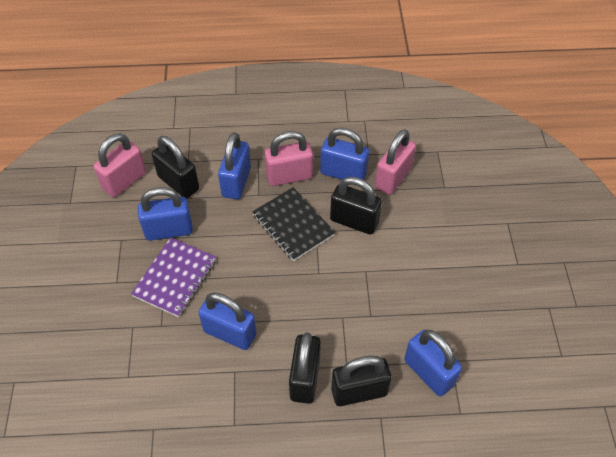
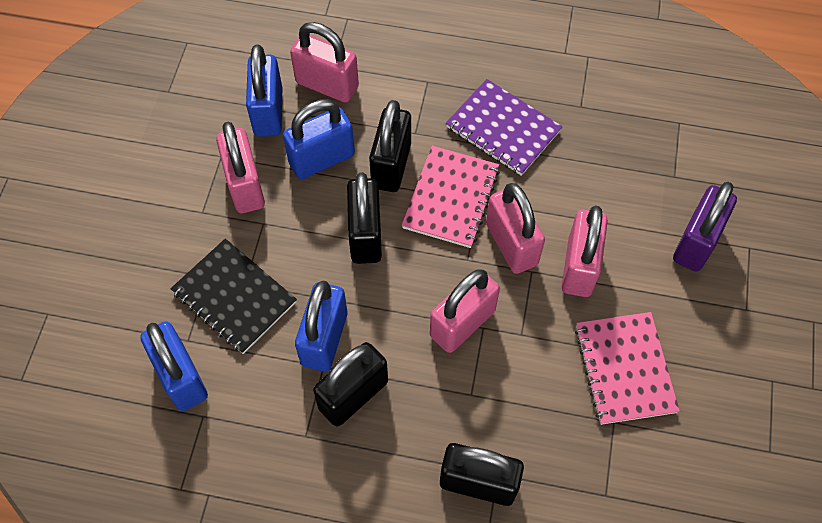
blue padlock: 5 -> 4
pink notebook: 0 -> 2
pink padlock: 3 -> 5
purple padlock: 0 -> 1

